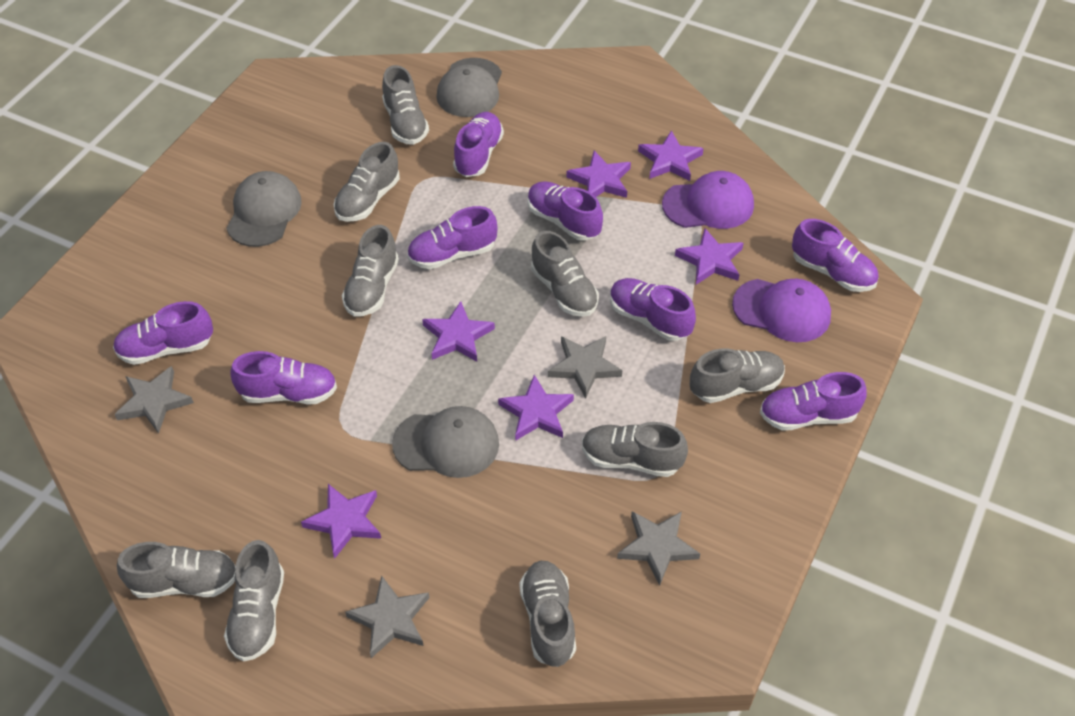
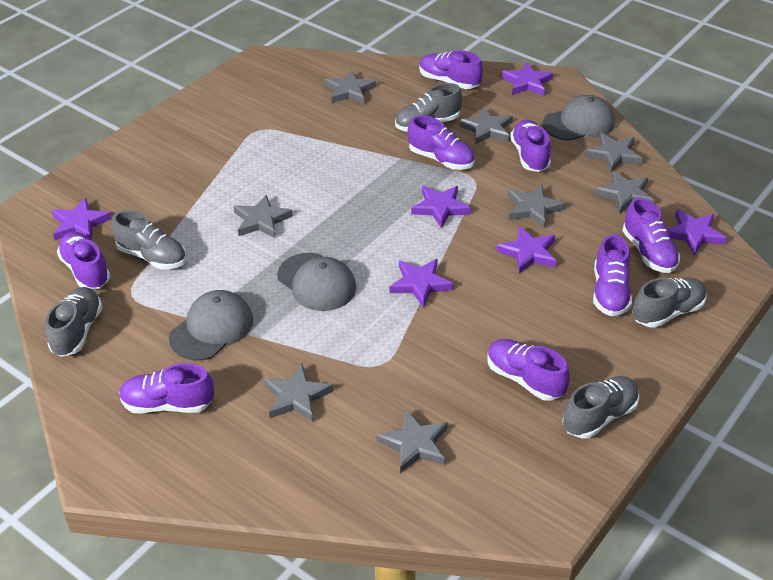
grey shoe: 9 -> 5
grey star: 4 -> 8
purple cap: 2 -> 0

